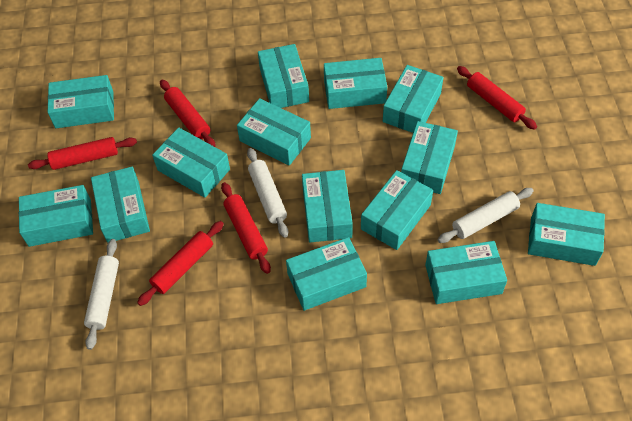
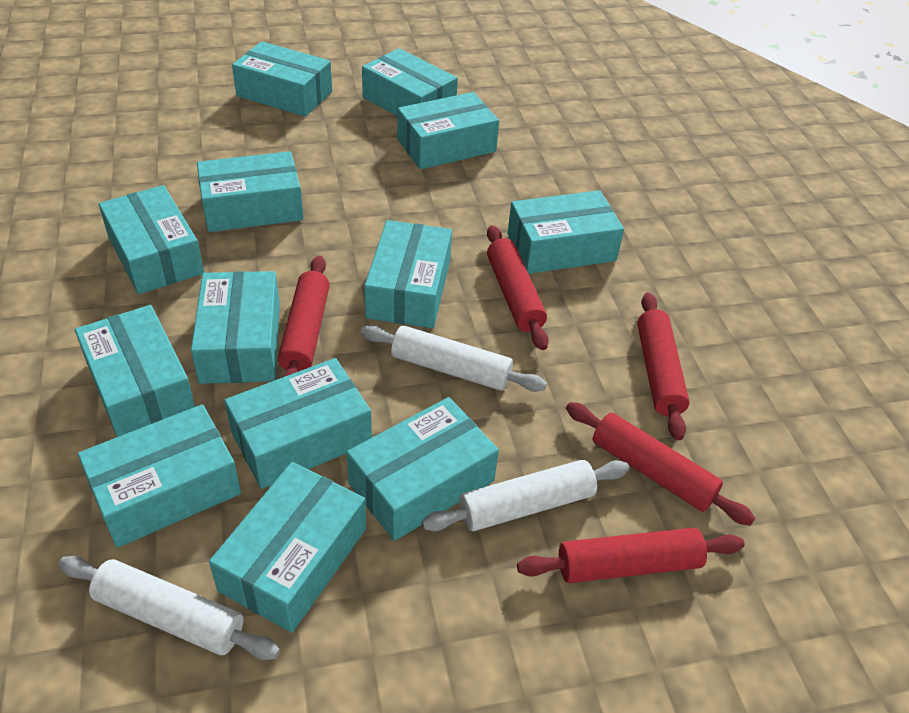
turquoise box: 14 -> 13

